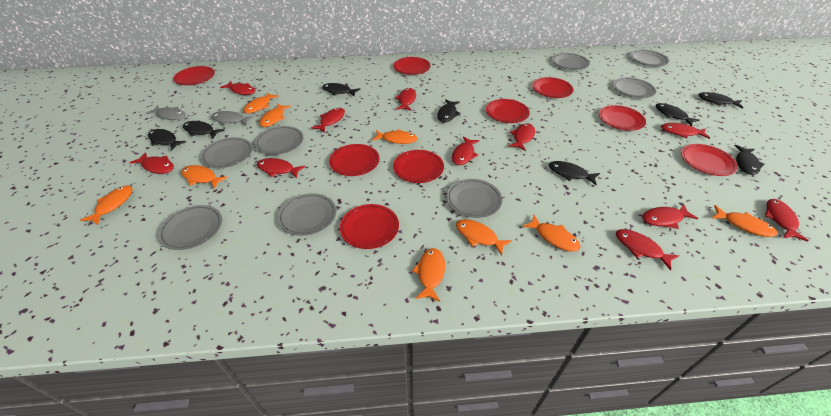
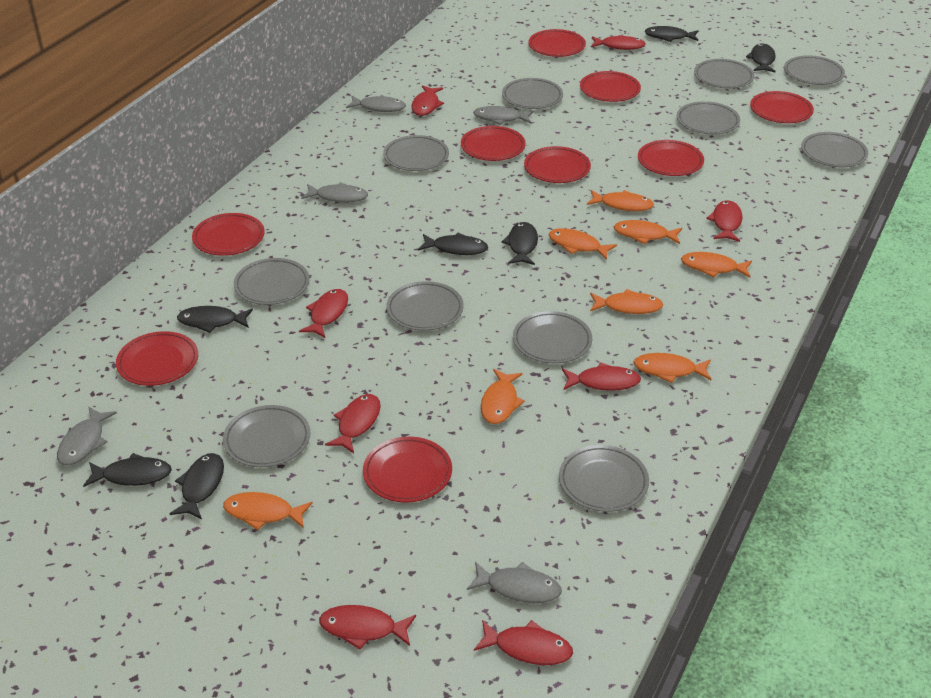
black fish: 8 -> 7
grey fish: 2 -> 5
grey plate: 8 -> 11
orange fish: 9 -> 8
red fish: 11 -> 8

